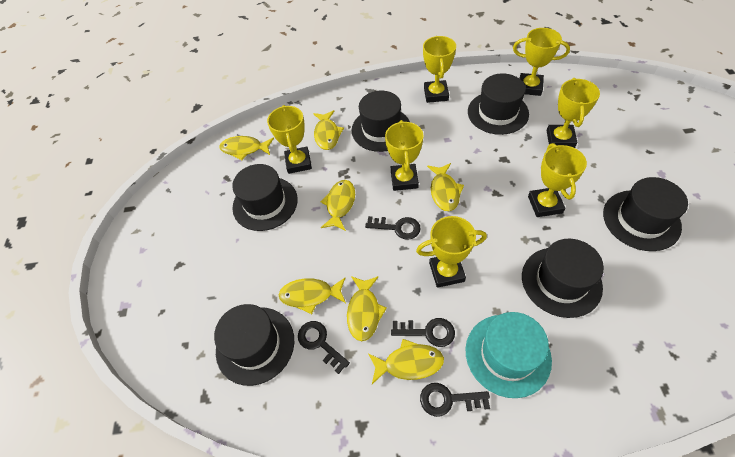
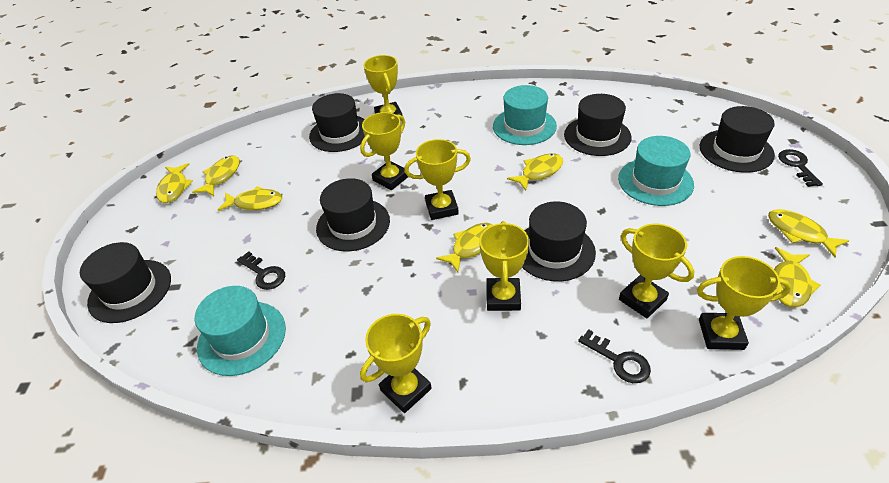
black key: 4 -> 3
turquoise hat: 1 -> 3

